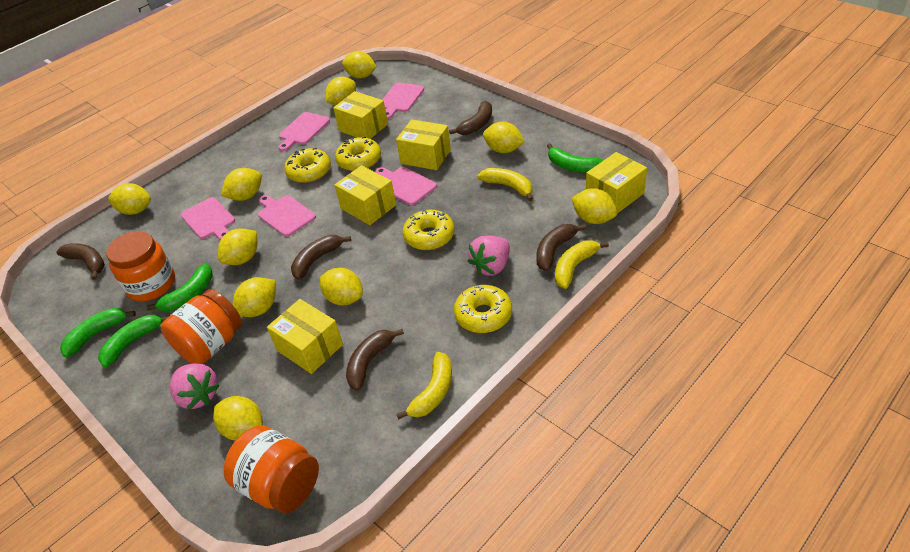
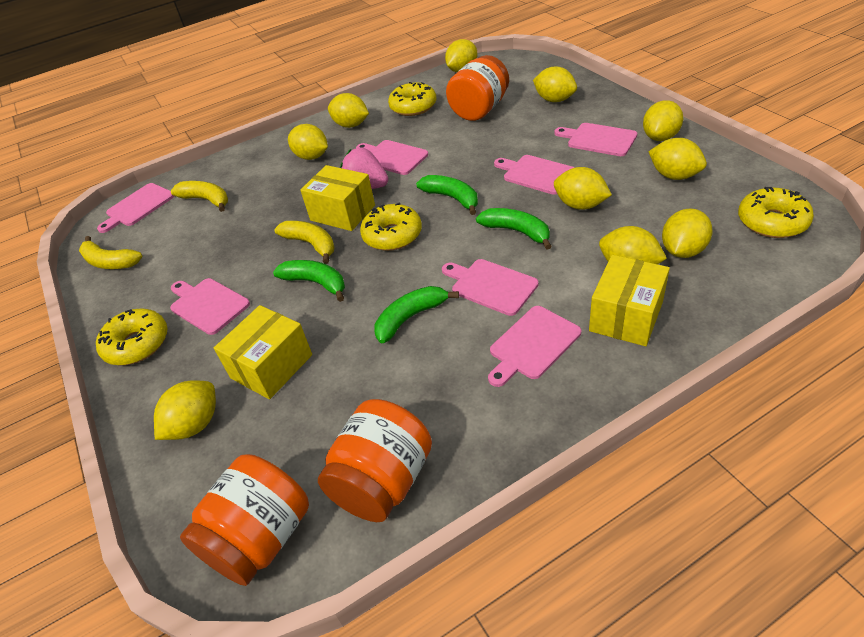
brown banana: 5 -> 0
pink cutting board: 5 -> 7
pink strawberry: 2 -> 1
yellow box: 5 -> 3

